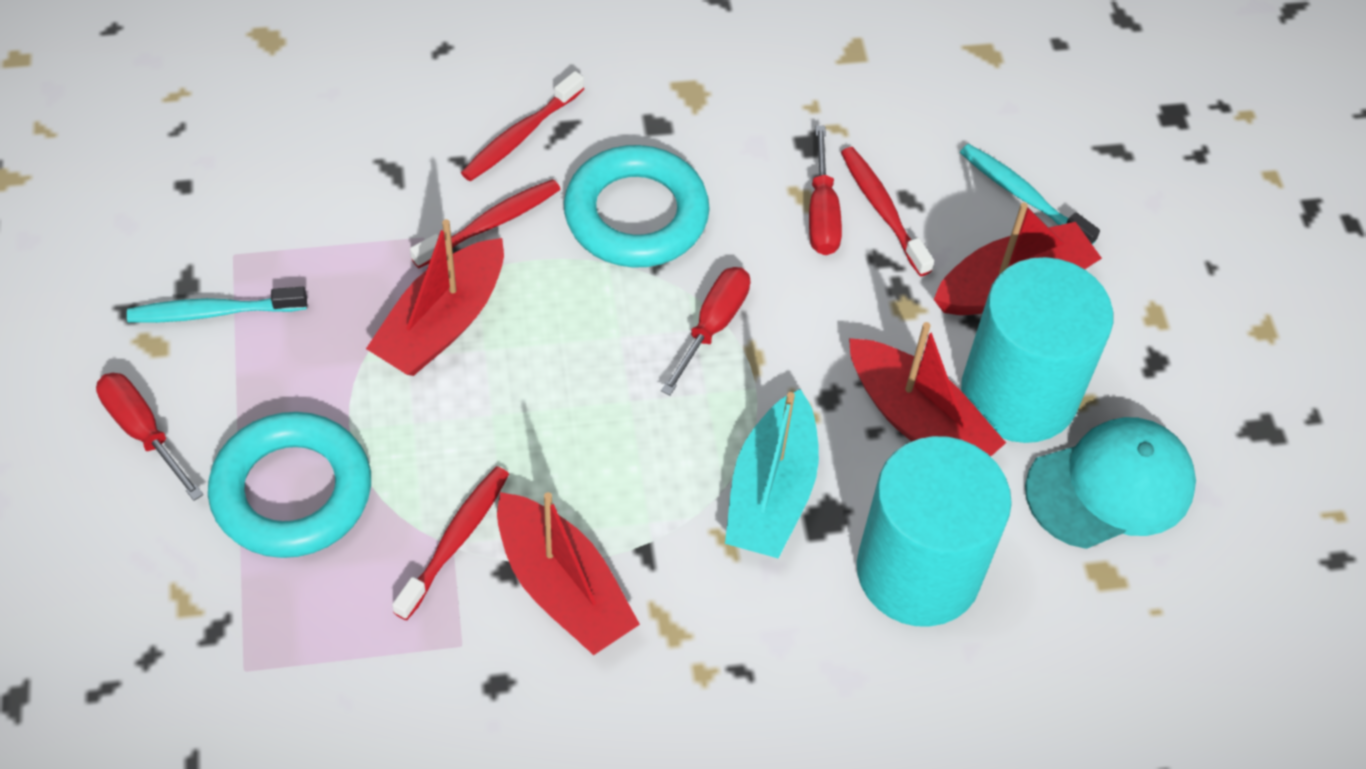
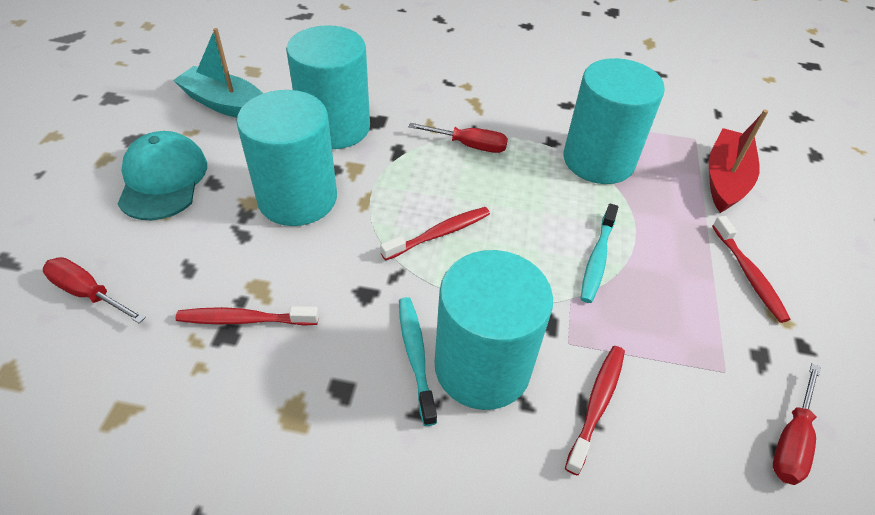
red boat: 4 -> 1
turquoise cylinder: 2 -> 4
turquoise ring: 2 -> 0

